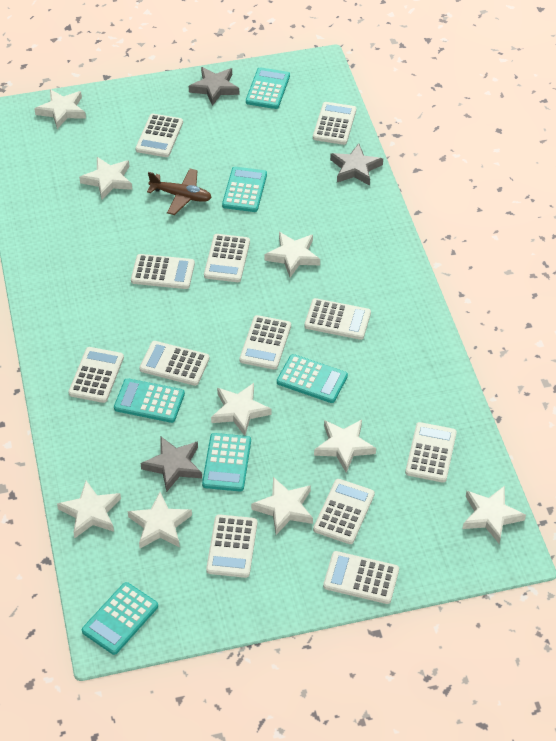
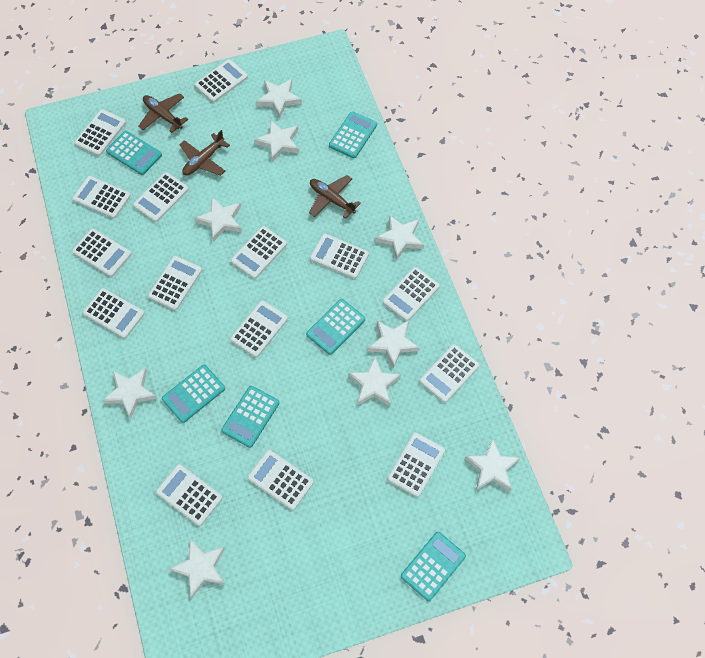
brown plane: 1 -> 3
grey star: 3 -> 0
white calculator: 12 -> 15

